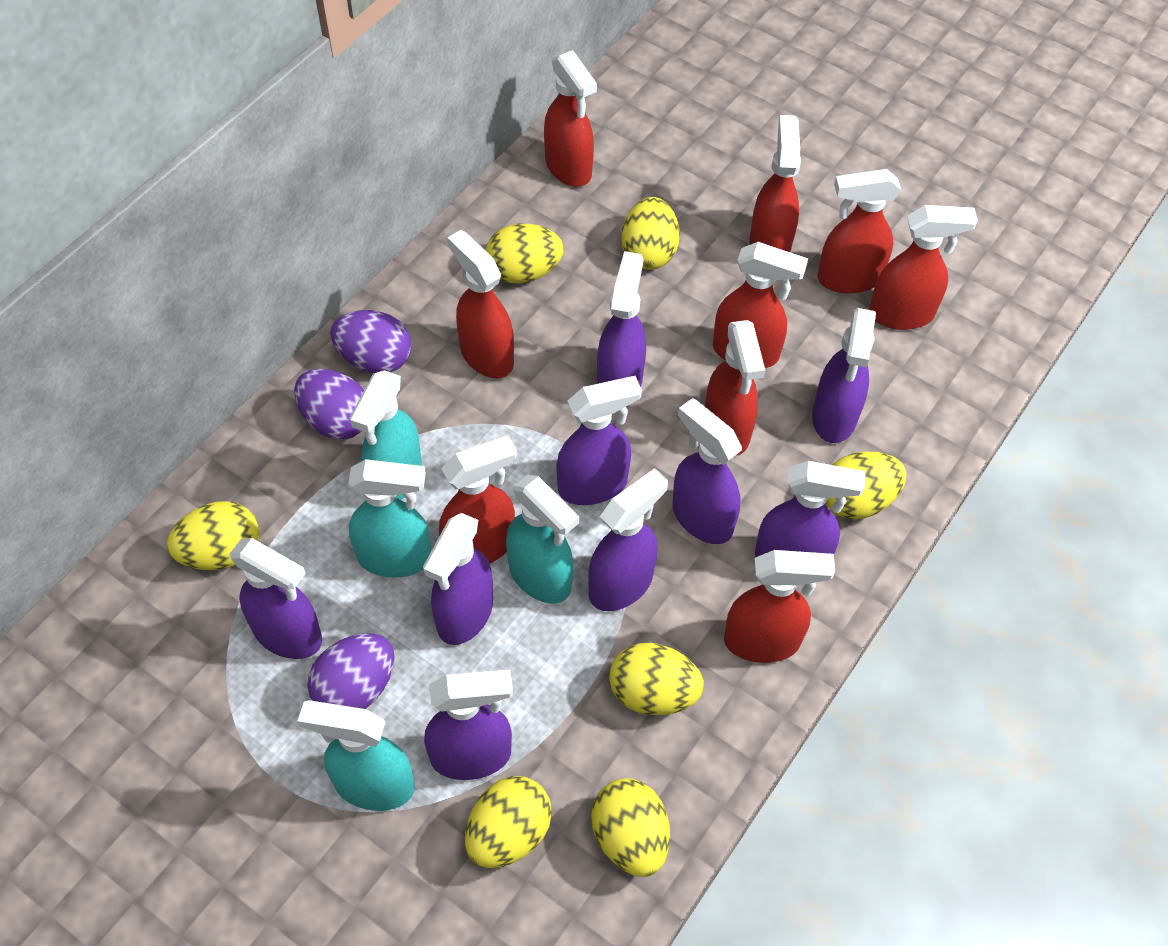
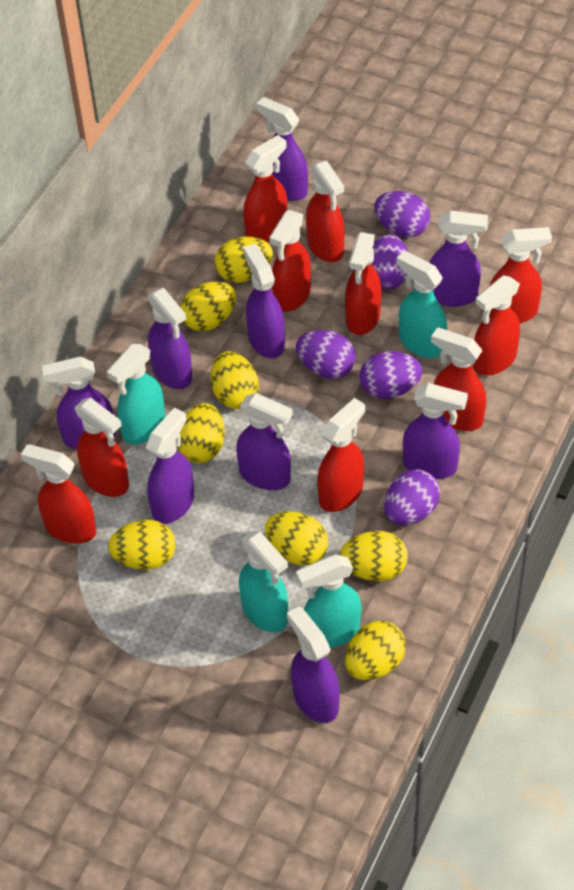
purple egg: 3 -> 5
red spray bottle: 9 -> 10
yellow egg: 7 -> 8

